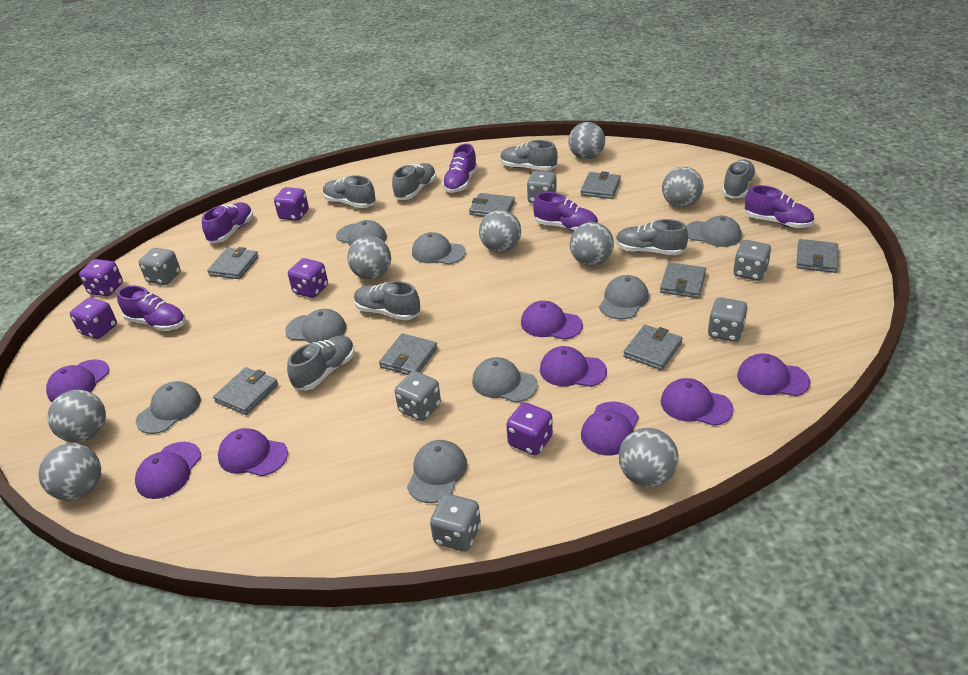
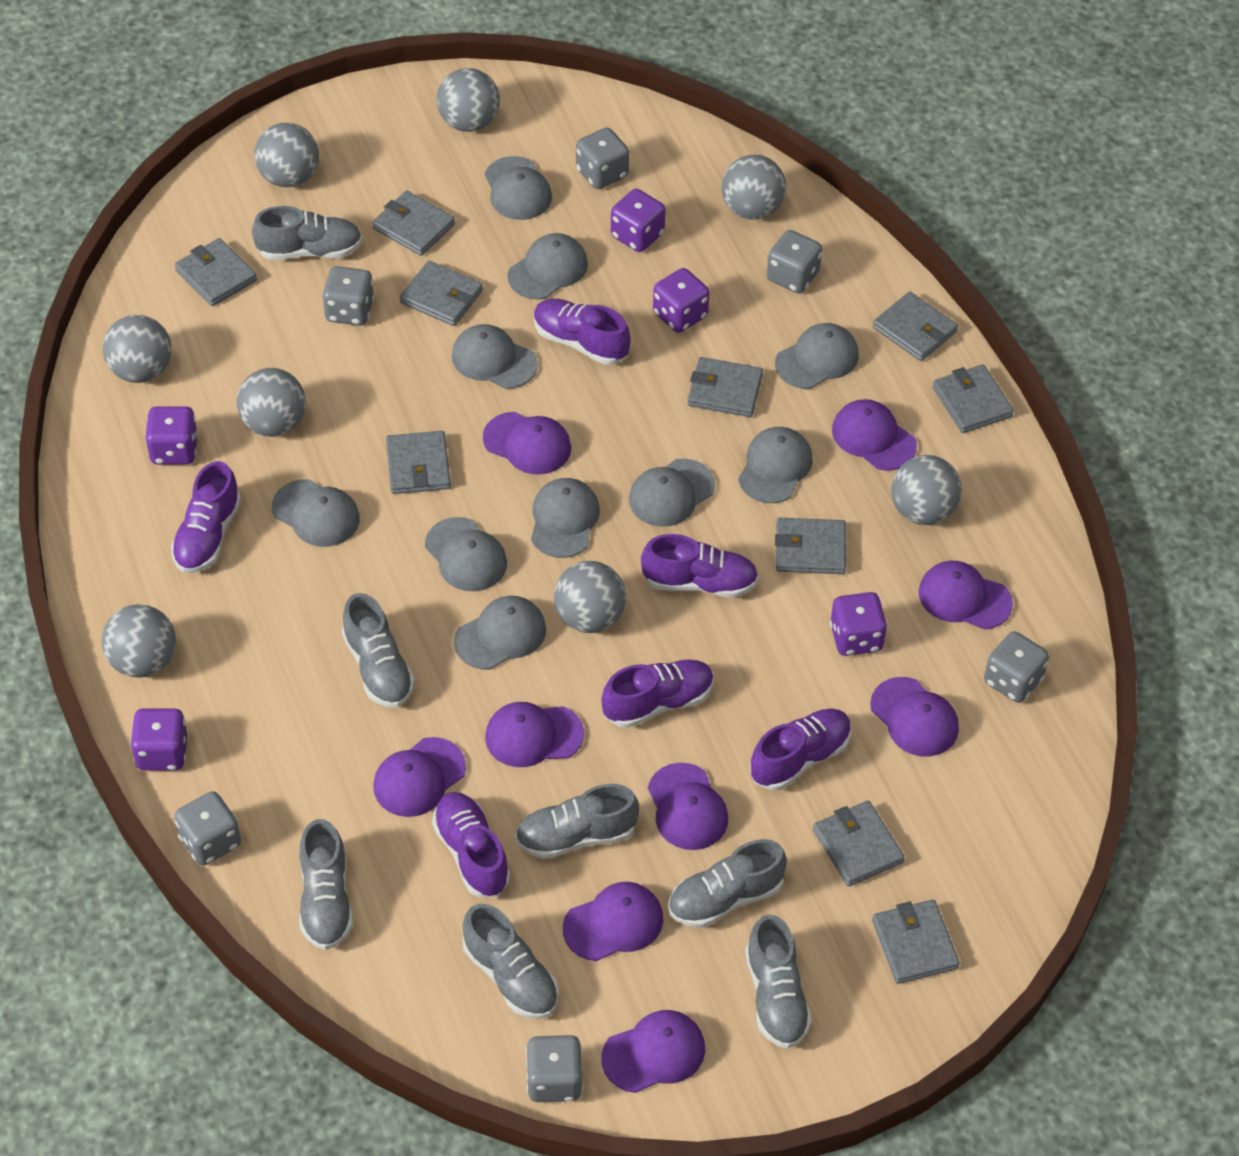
grey cap: 8 -> 10
grey wallet: 8 -> 10
purple cap: 8 -> 9
purple shoe: 5 -> 6

